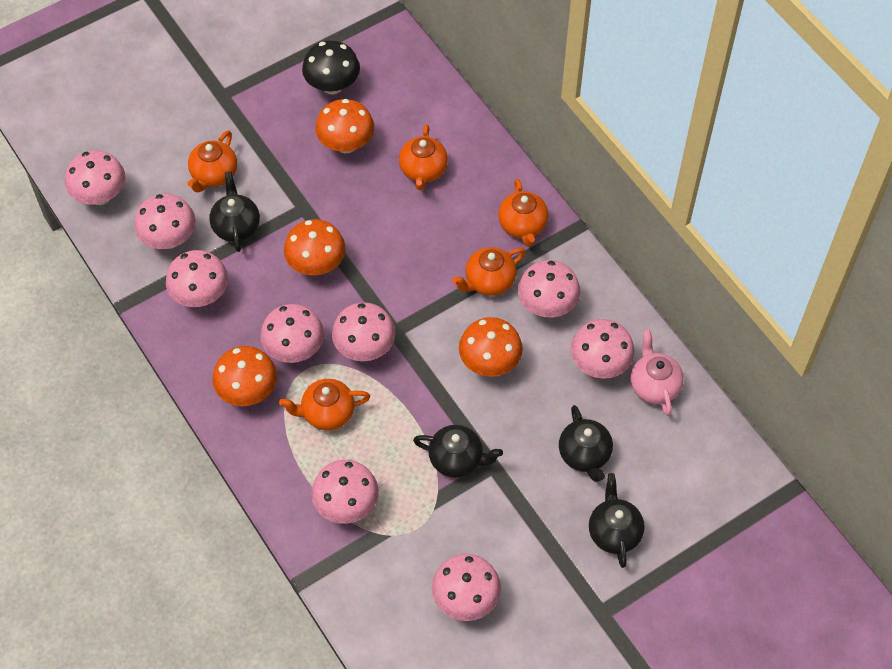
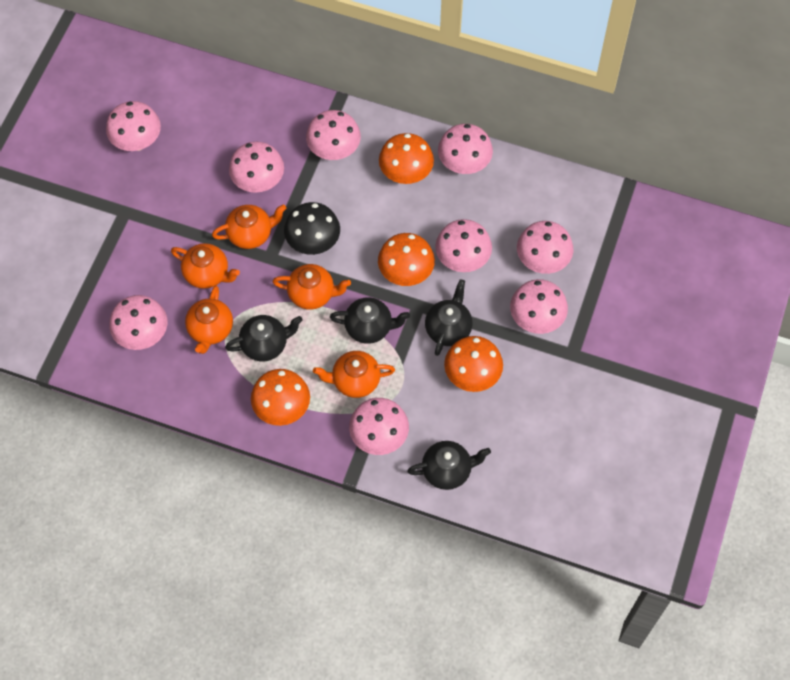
pink teapot: 1 -> 0

